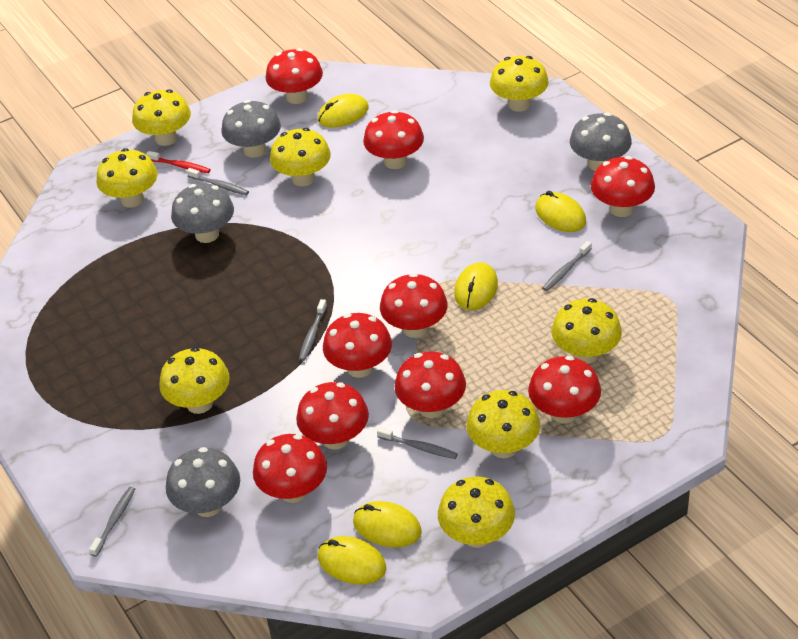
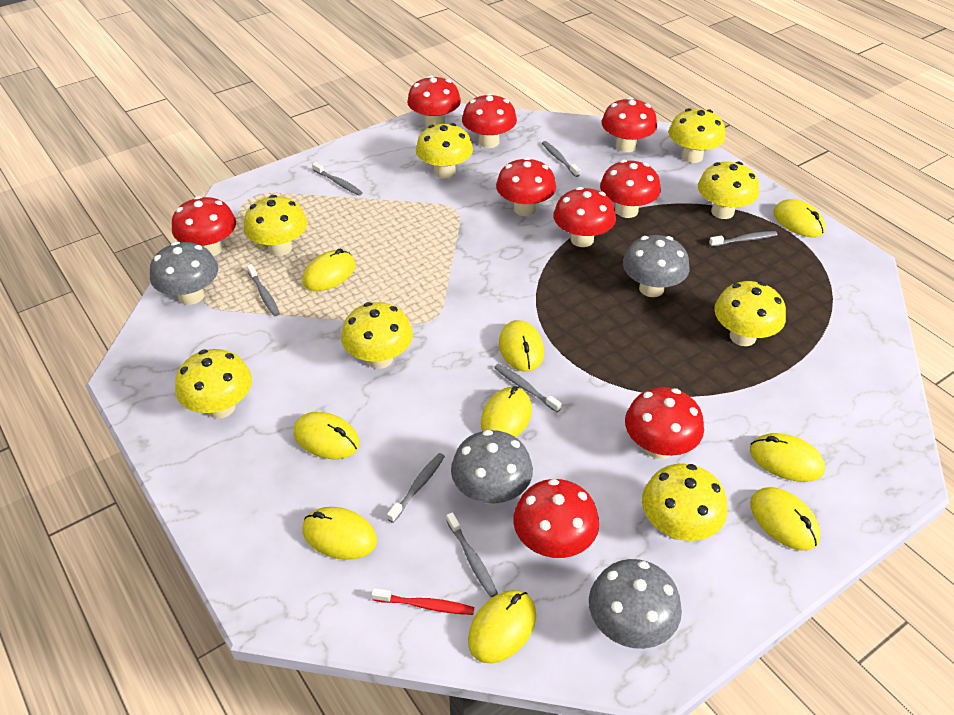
grey toothbrush: 5 -> 7
yellow mouse: 5 -> 9

